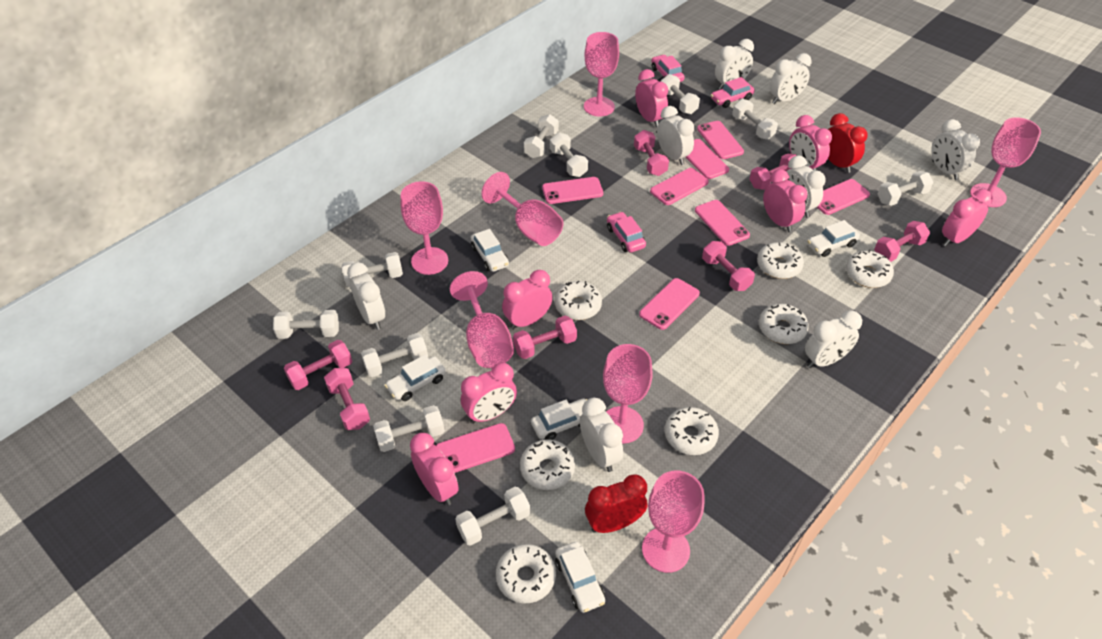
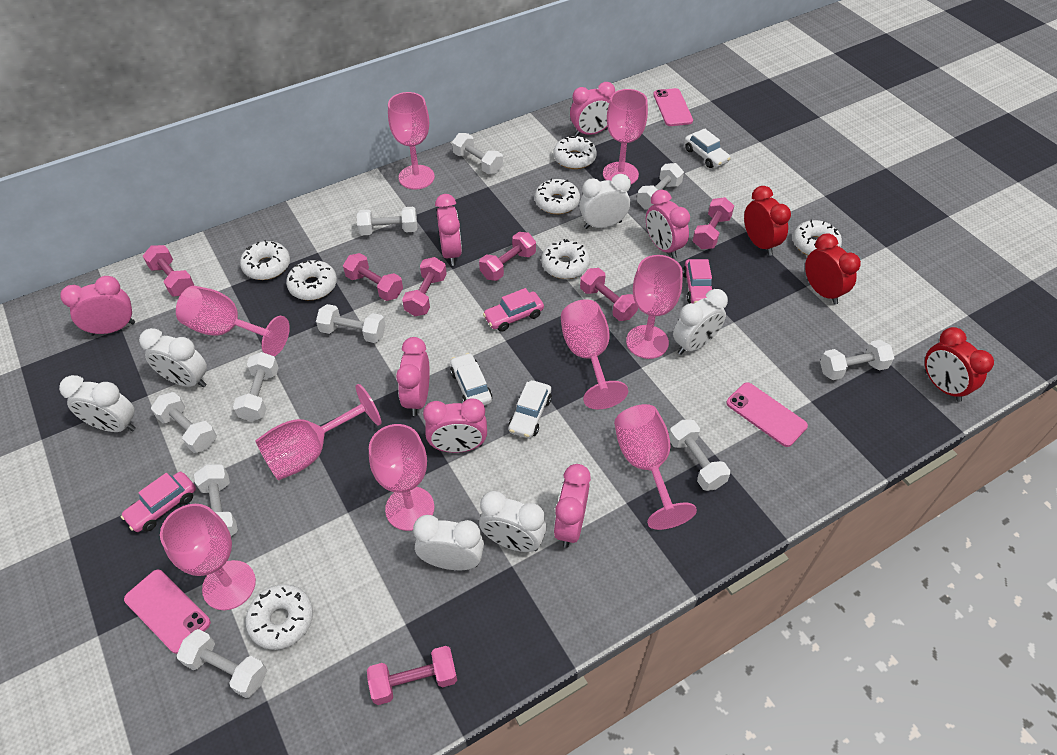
pink goblet: 7 -> 9
pink phone: 8 -> 3
red clock: 2 -> 3
white car: 5 -> 3
white clock: 8 -> 6

